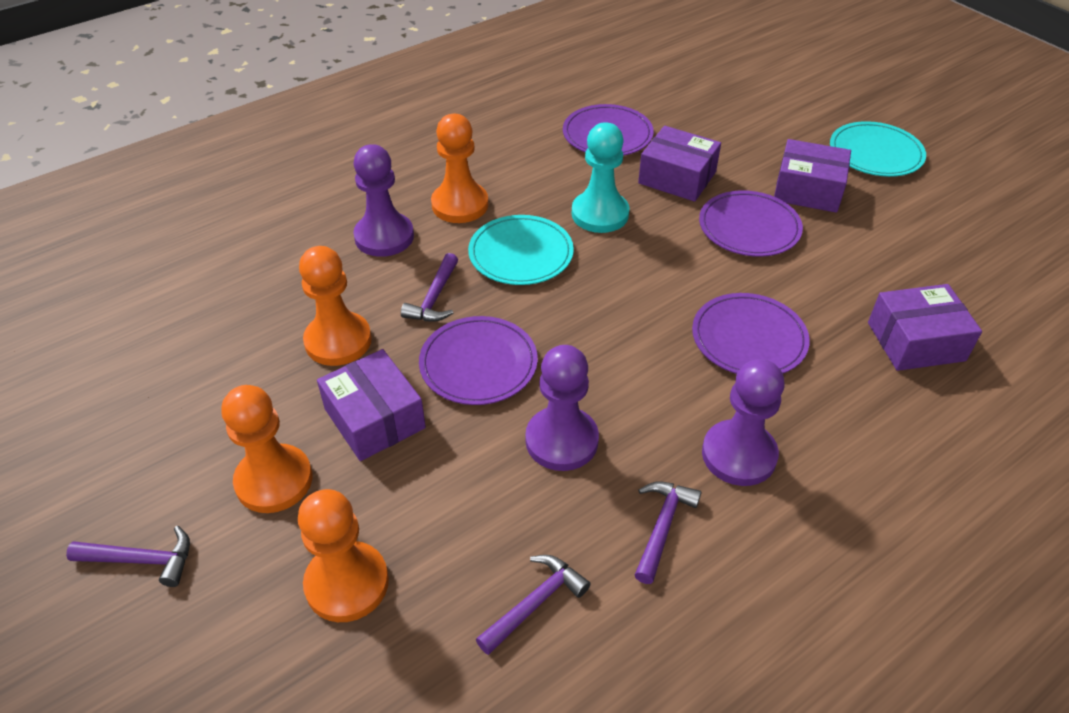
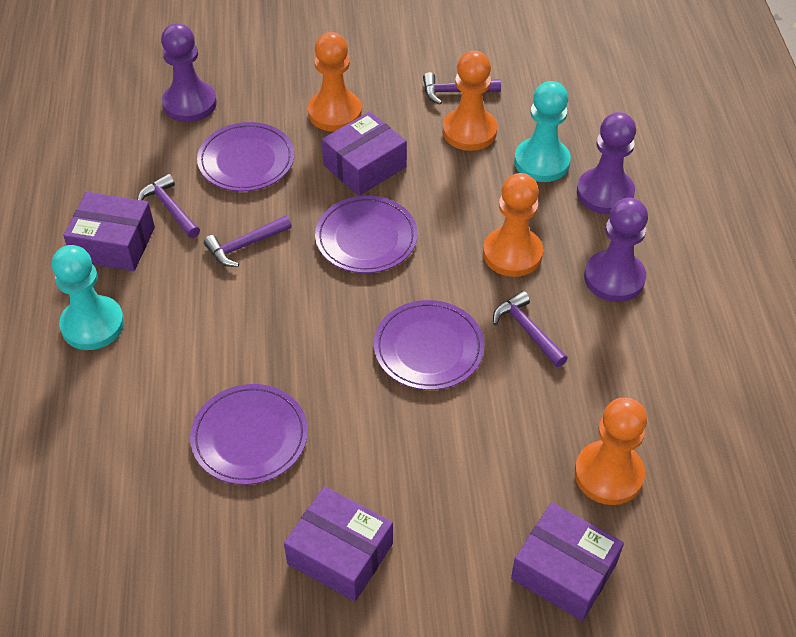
turquoise pawn: 1 -> 2
turquoise plate: 2 -> 0

